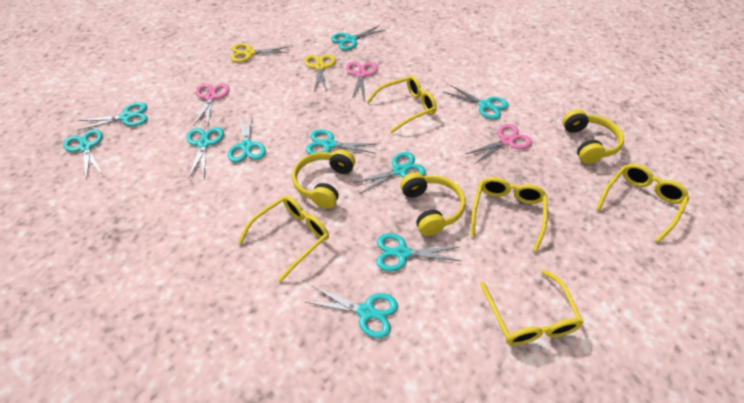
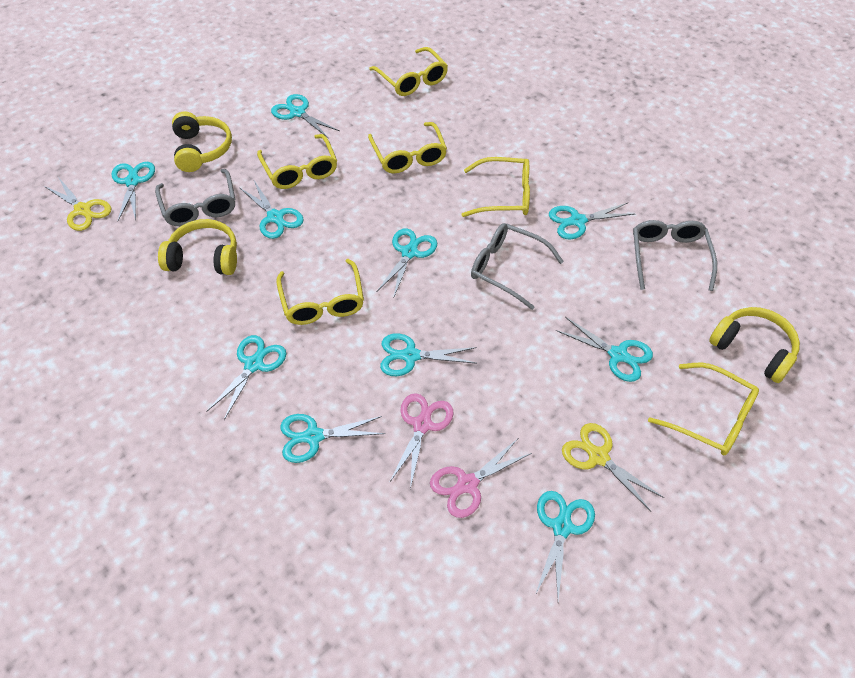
grey glasses: 0 -> 3
pink scissors: 3 -> 2
yellow glasses: 5 -> 6

